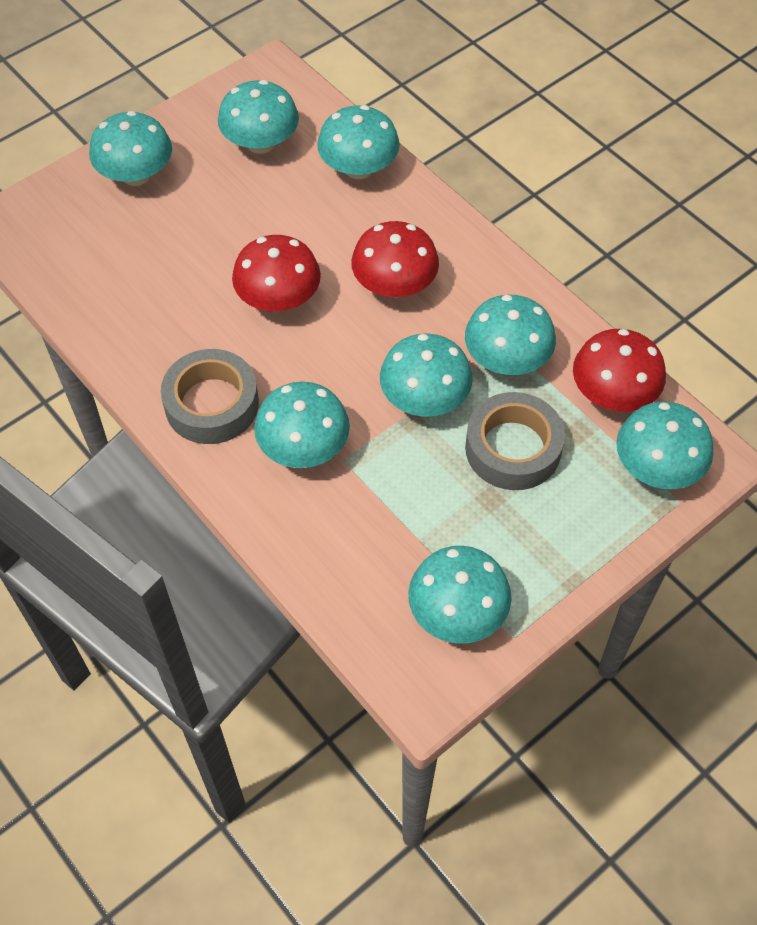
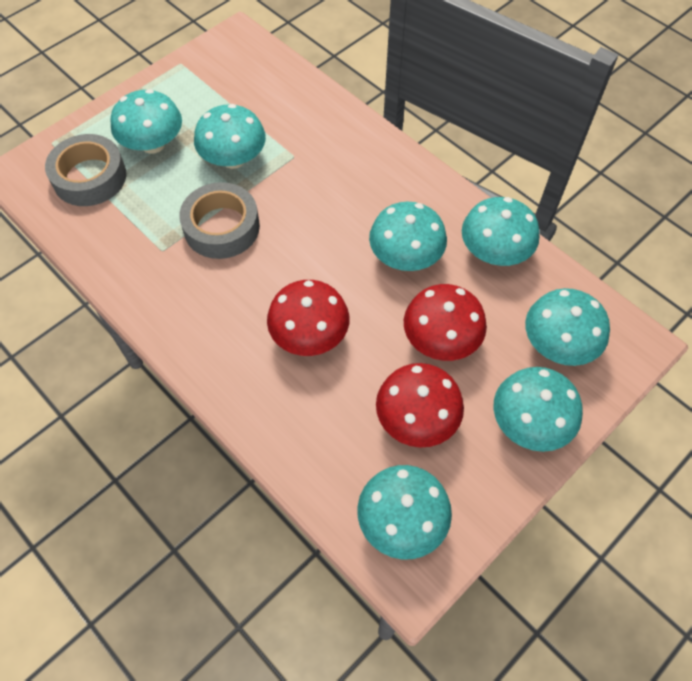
turquoise mushroom: 8 -> 7

